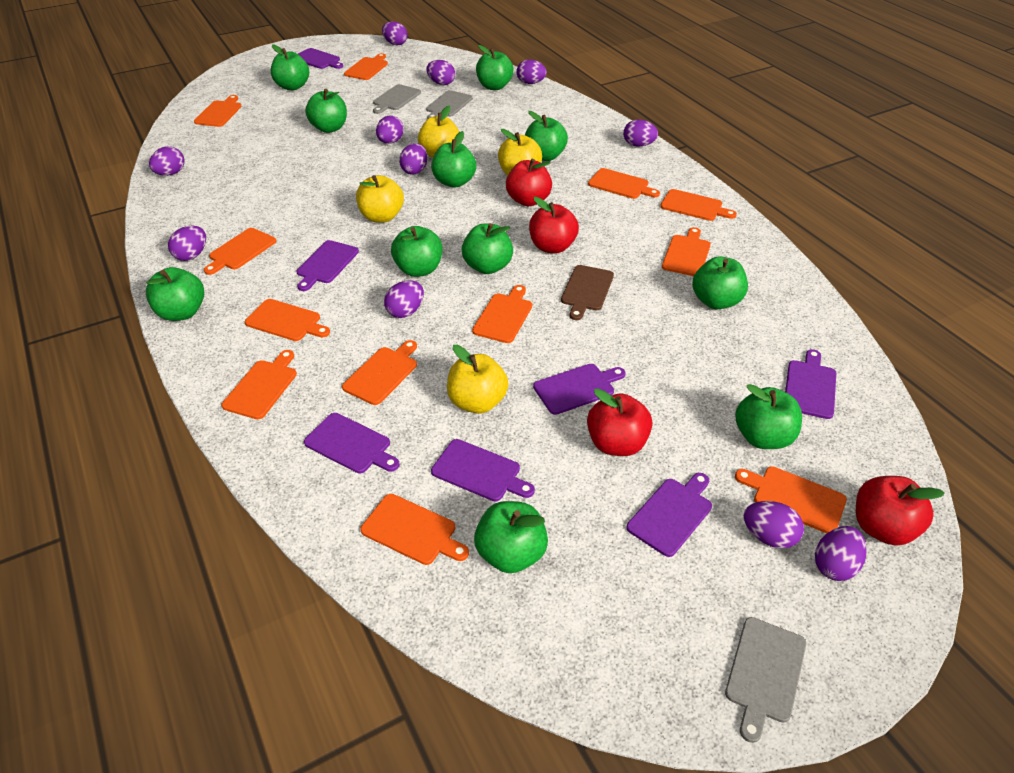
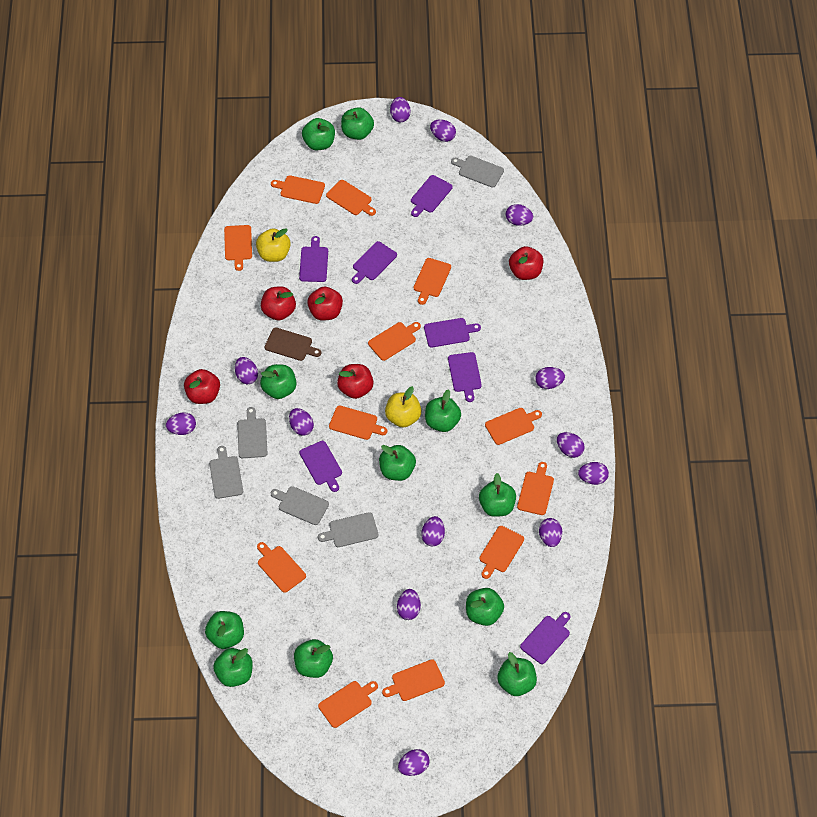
grey cutting board: 3 -> 5
purple egg: 11 -> 13
red apple: 4 -> 5
yellow apple: 4 -> 2

